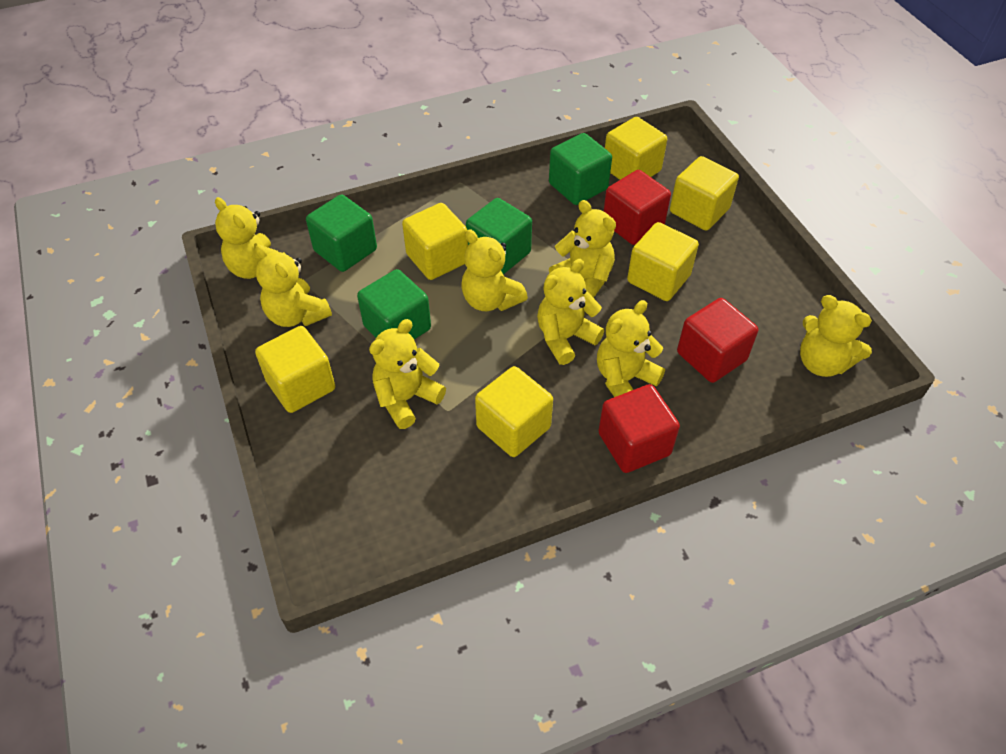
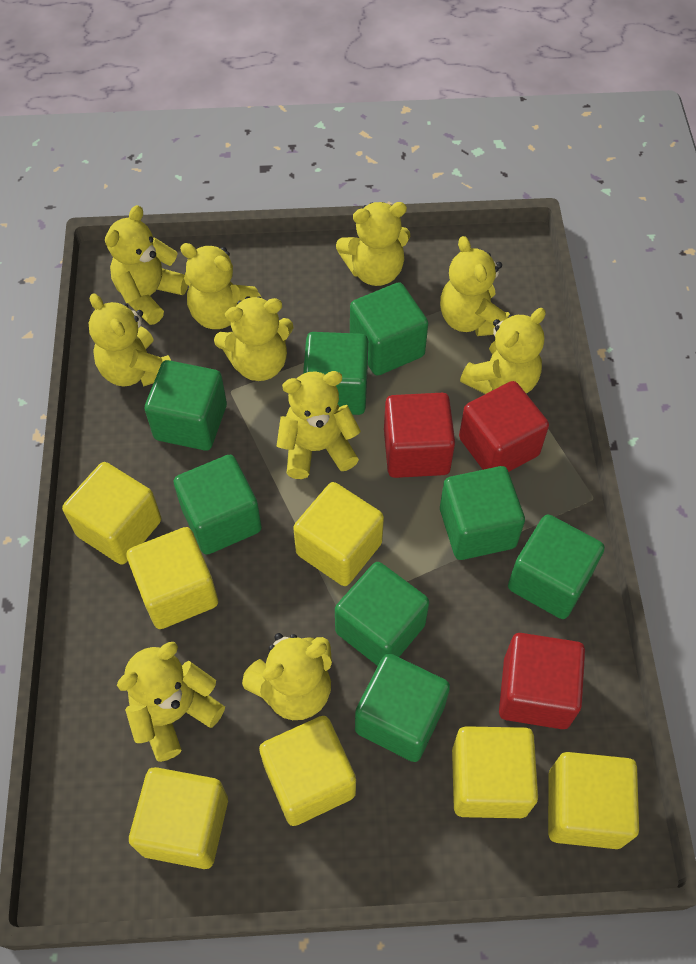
green cube: 4 -> 8
yellow cube: 6 -> 7
yellow teddy bear: 8 -> 10

